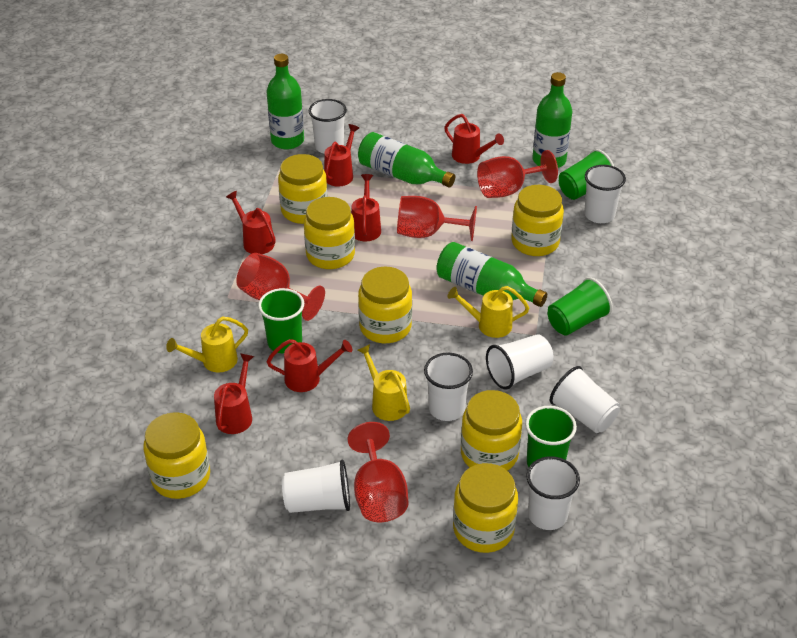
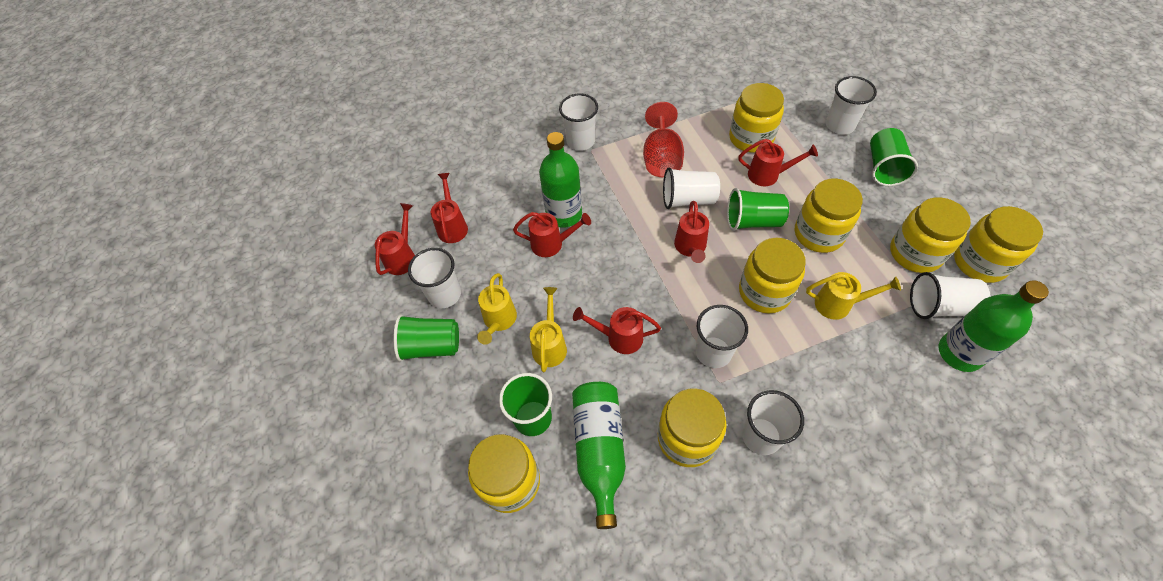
green bottle: 4 -> 3
red goblet: 4 -> 1

